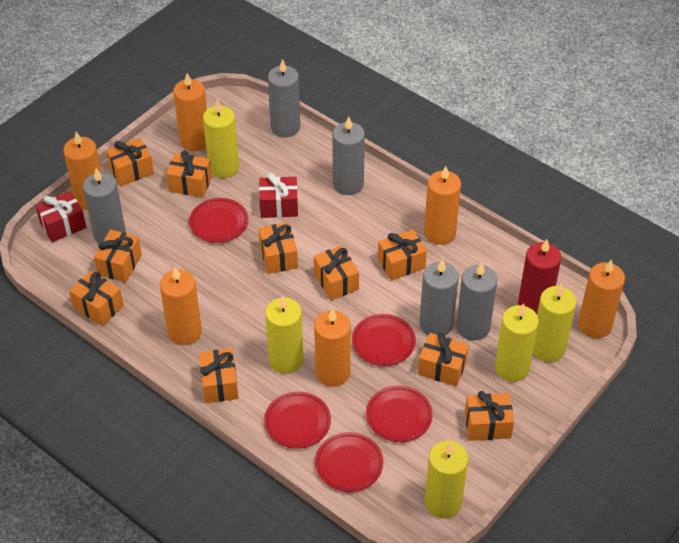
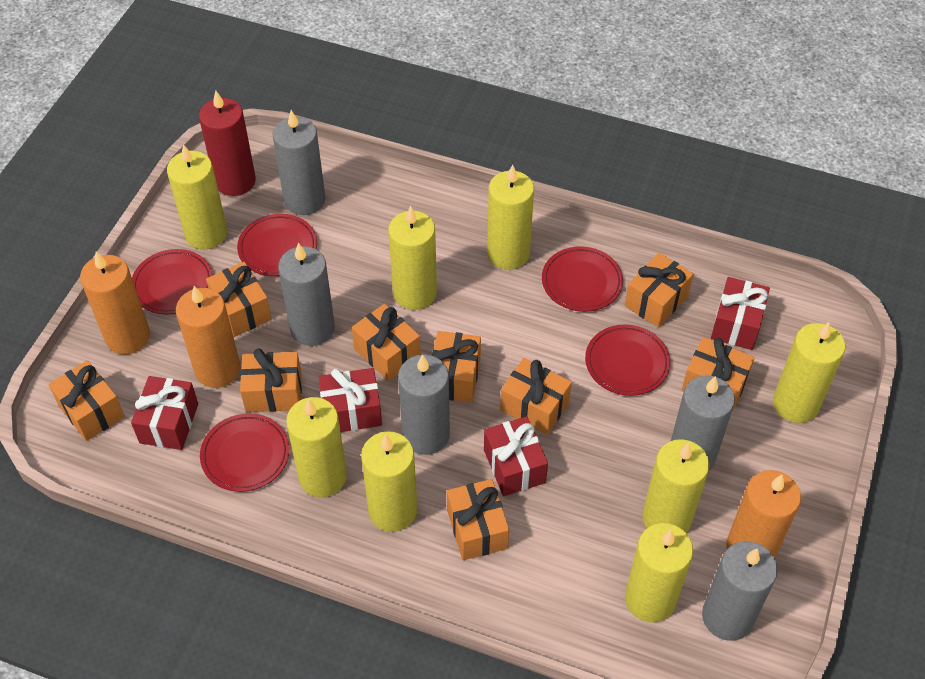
orange candle: 6 -> 3
orange gift: 10 -> 9
red gift: 2 -> 4
yellow candle: 5 -> 8

